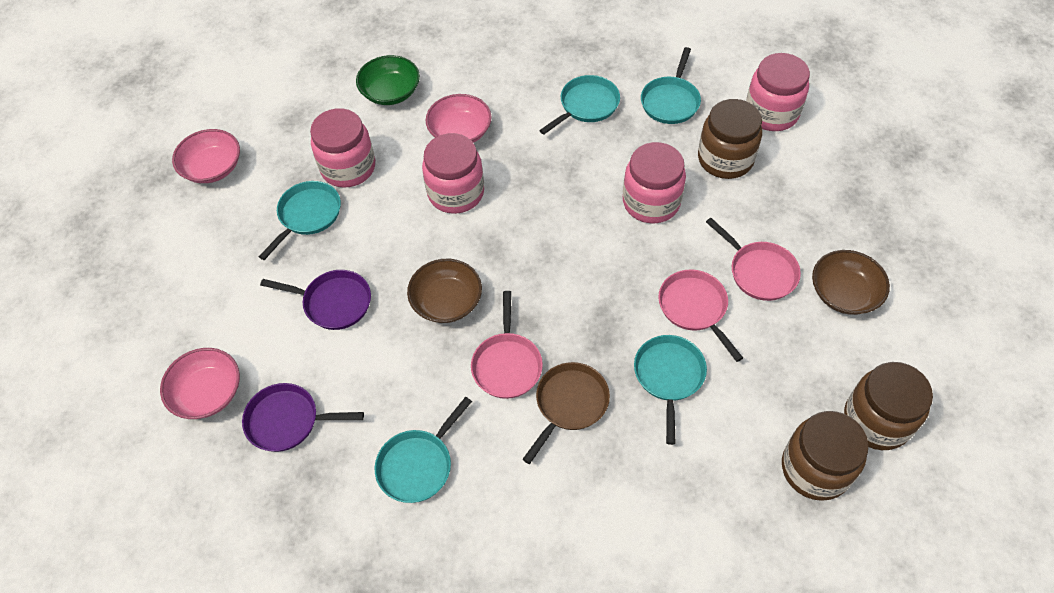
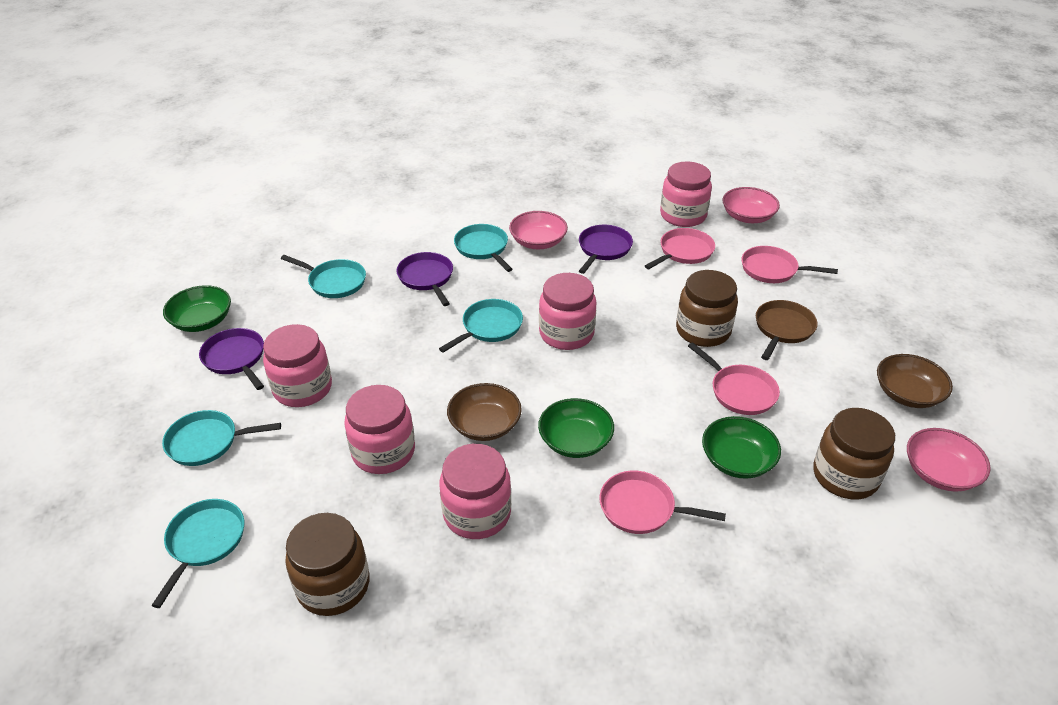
green bowl: 1 -> 3
pink jar: 4 -> 5
pink pan: 3 -> 4
purple pan: 2 -> 3

